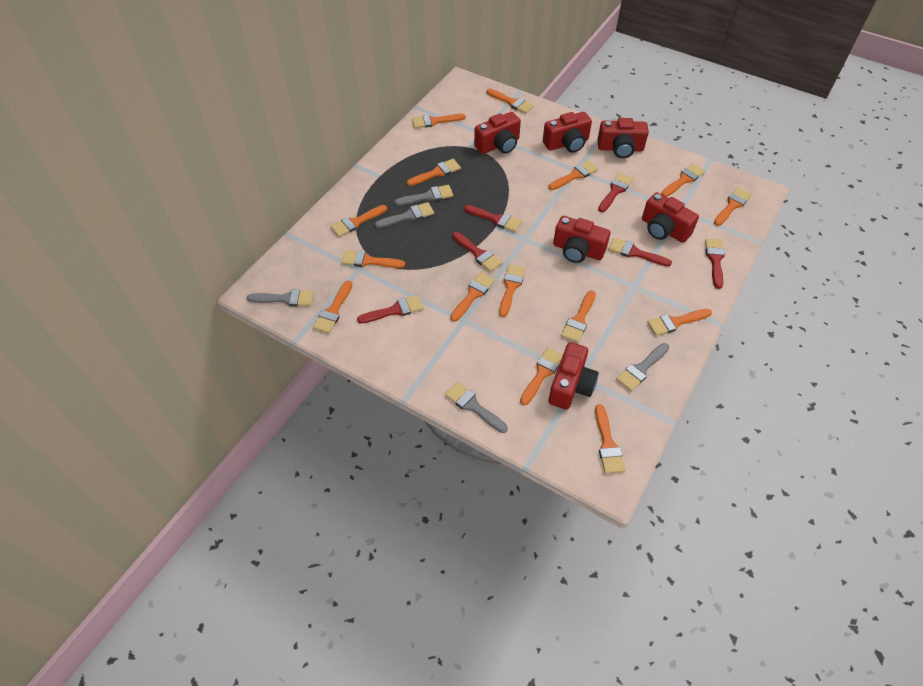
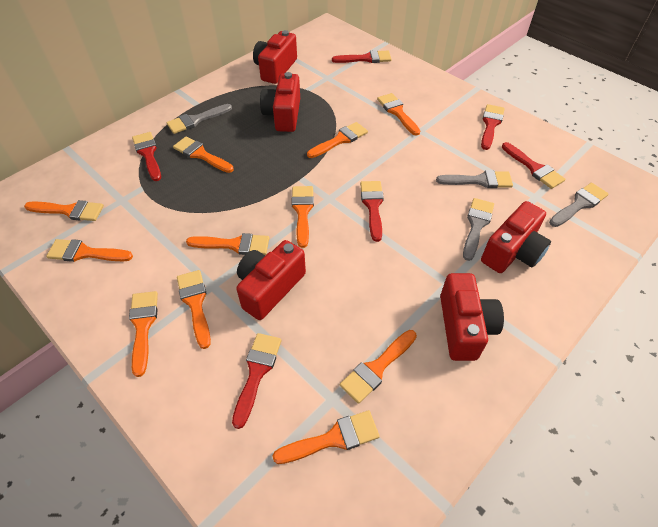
grey brush: 5 -> 4
orange brush: 15 -> 11
red camera: 6 -> 5

